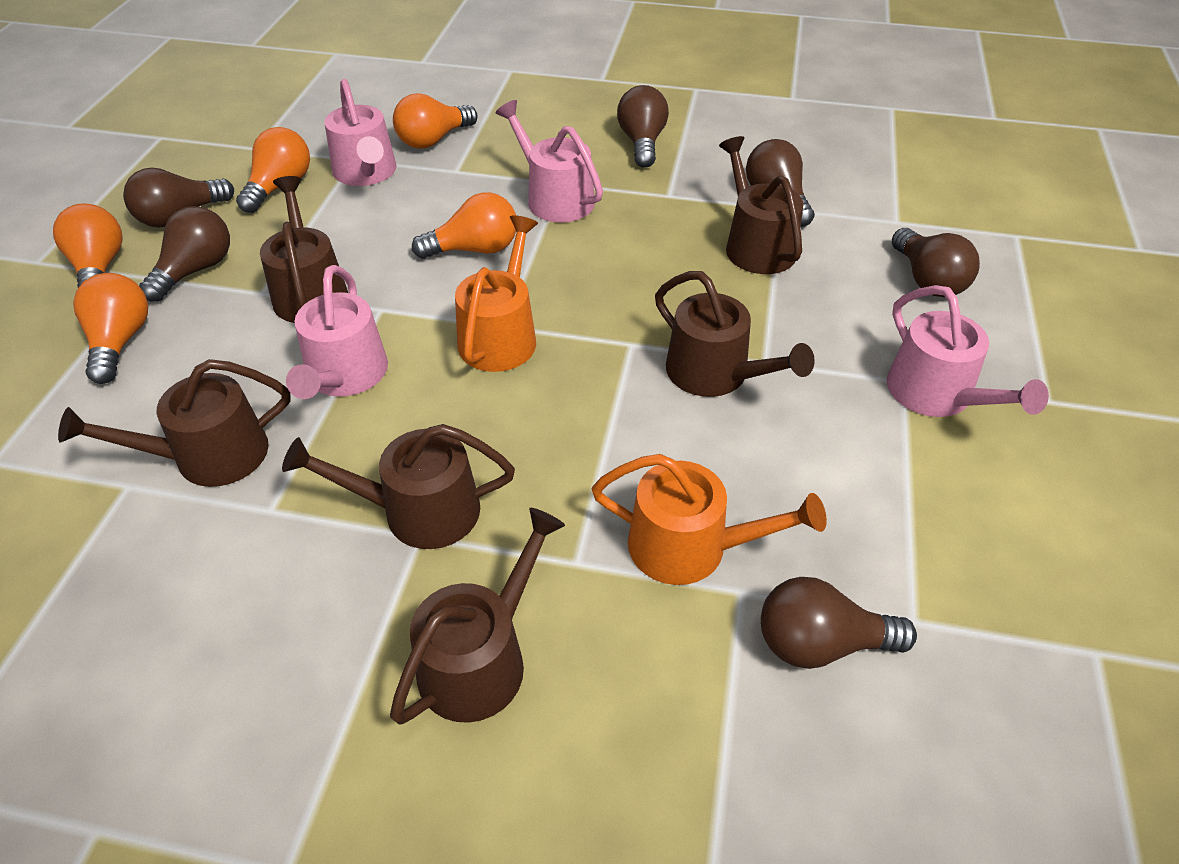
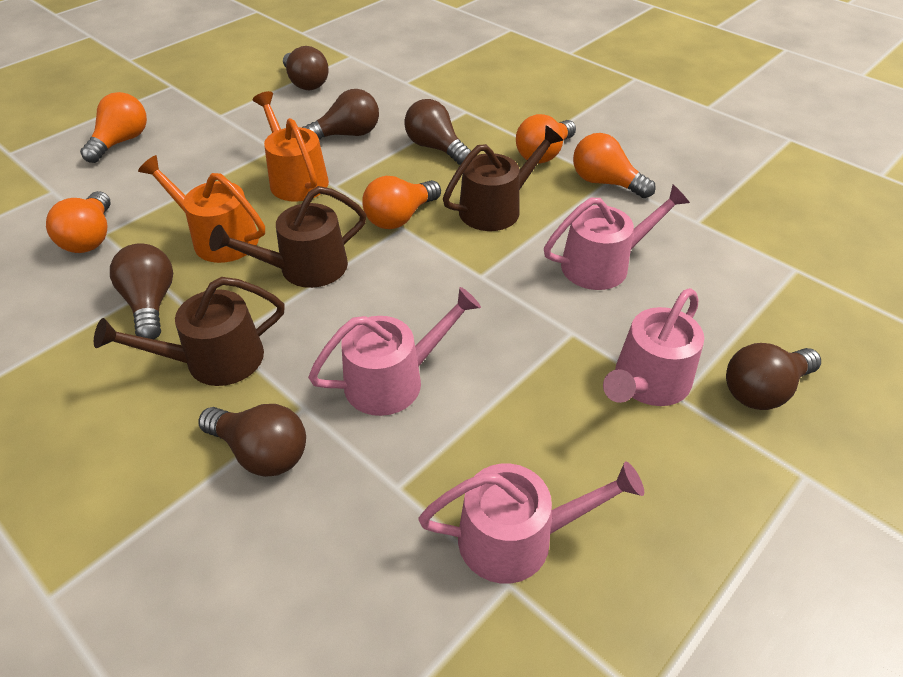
brown watering can: 6 -> 3

